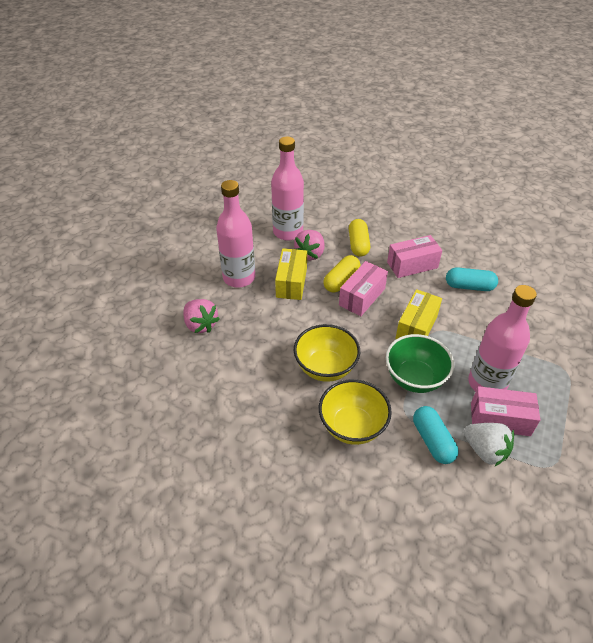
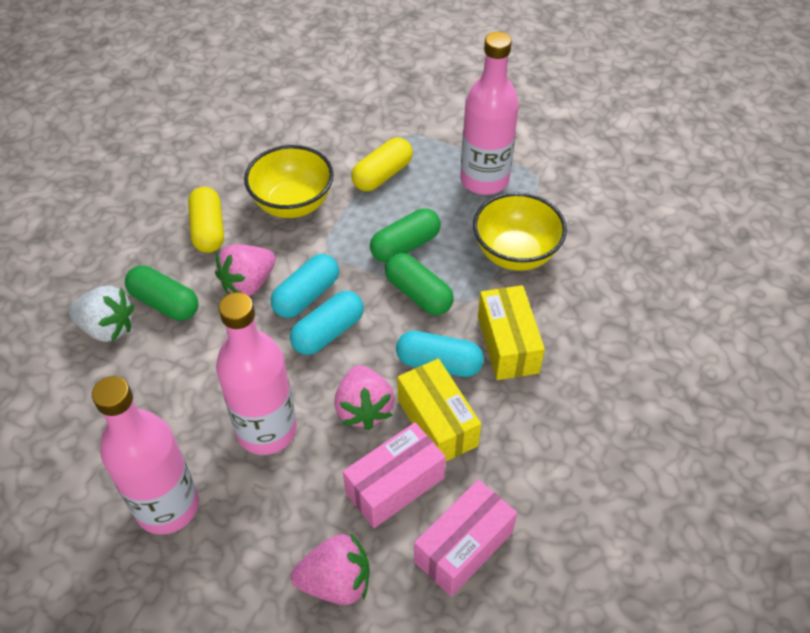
green bowl: 1 -> 0
green capsule: 0 -> 3
pink box: 3 -> 2
pink strawberry: 2 -> 3
turquoise capsule: 2 -> 3

